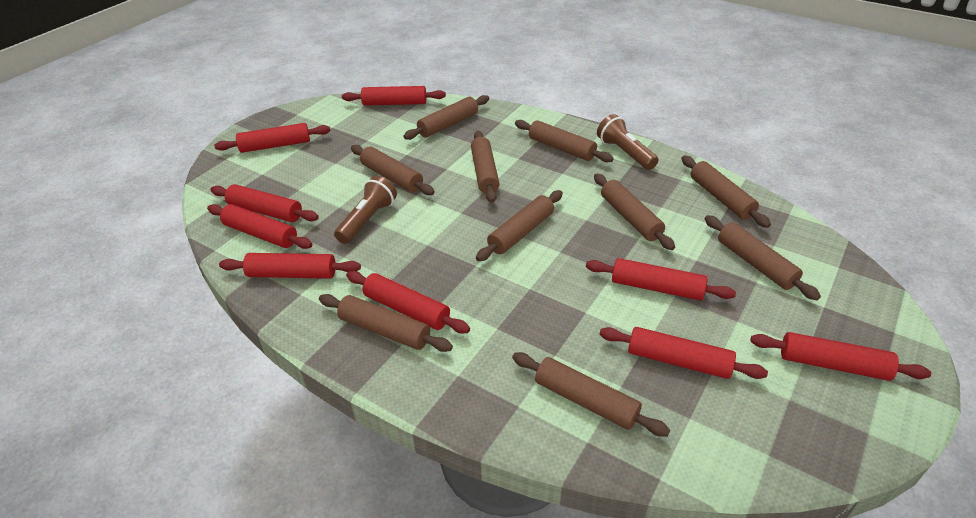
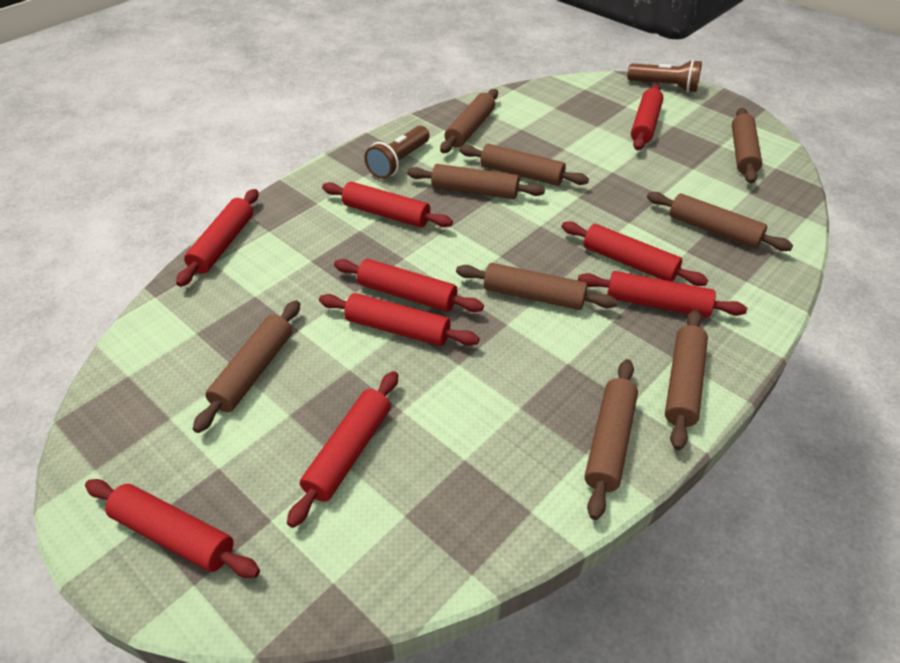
brown rolling pin: 10 -> 9

